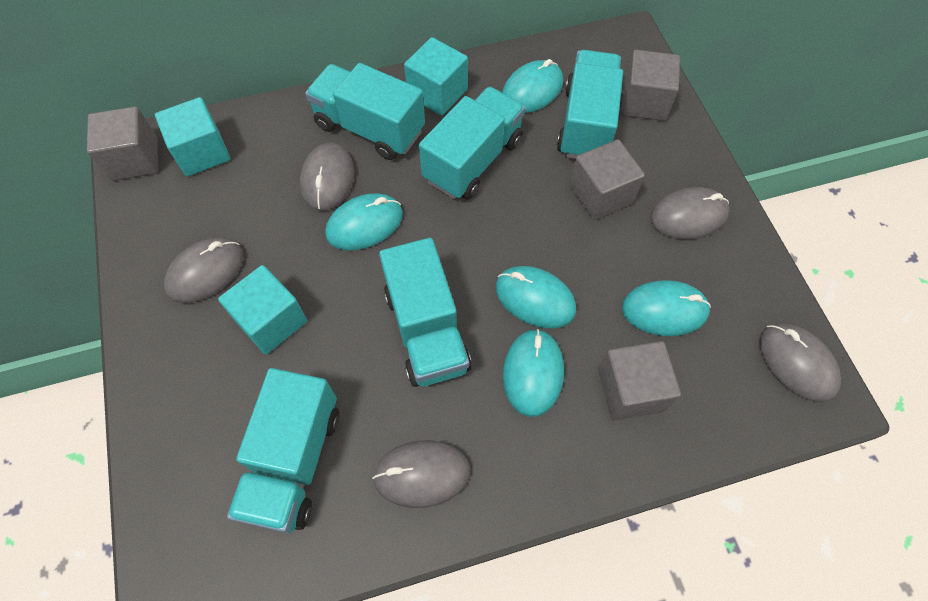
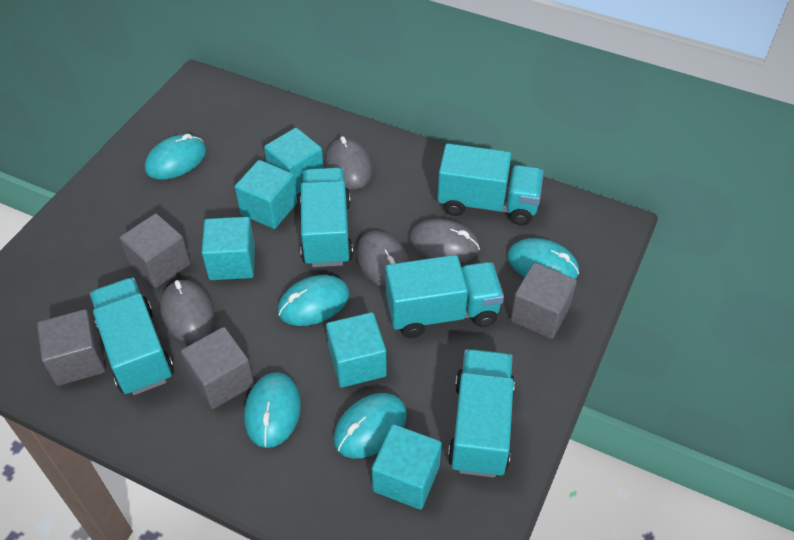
grey mouse: 5 -> 4
turquoise cube: 3 -> 5

